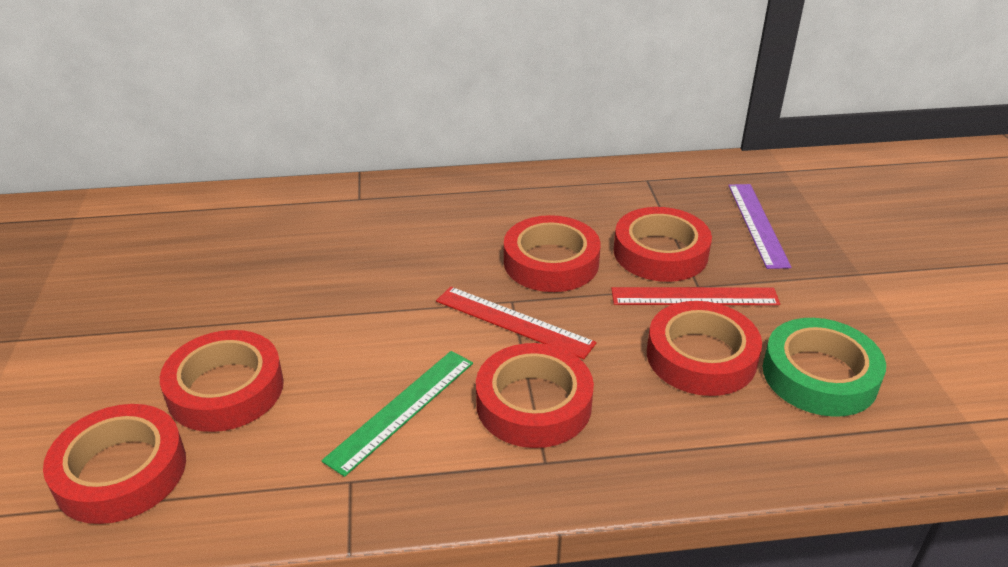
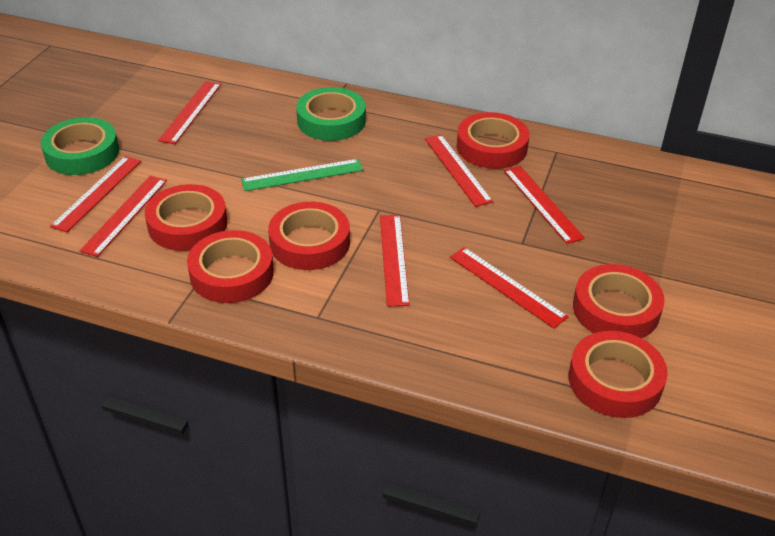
green tape: 1 -> 2
purple ruler: 1 -> 0
red ruler: 2 -> 7

